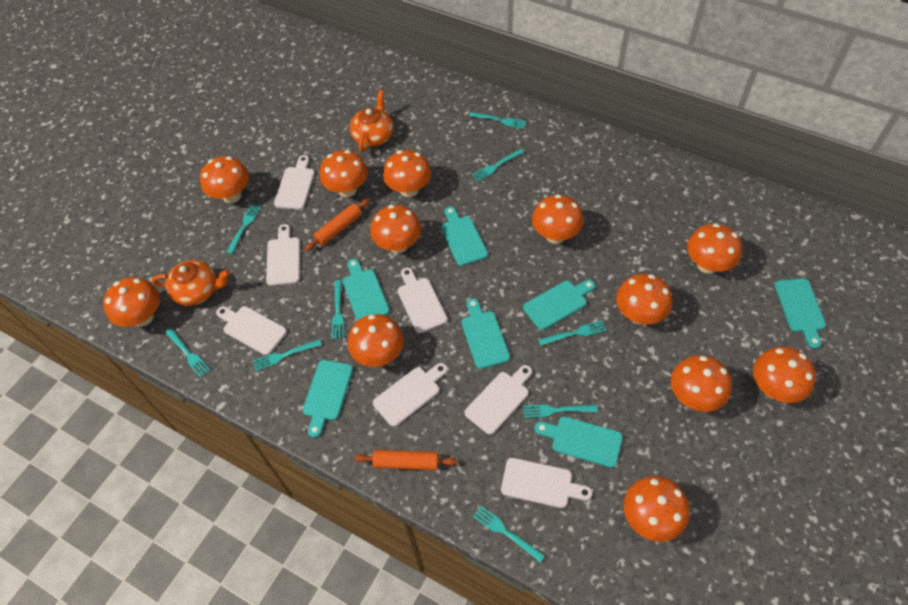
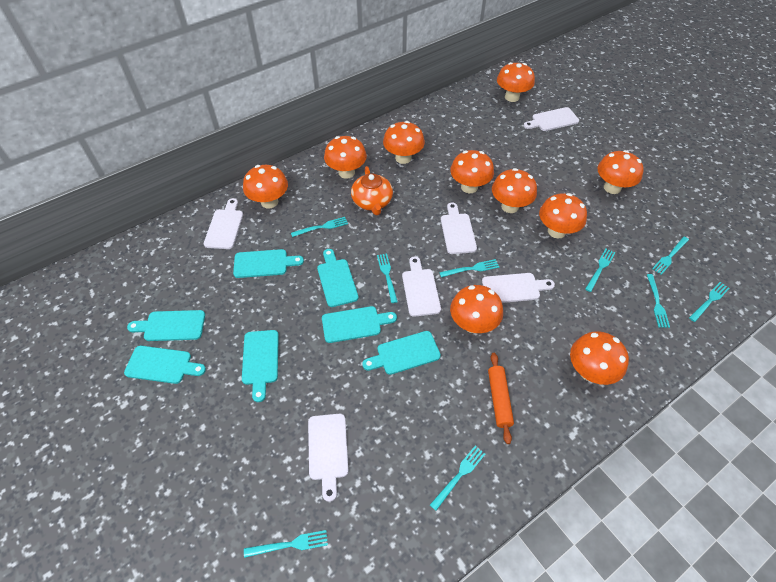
orange mushroom: 12 -> 10
orange rolling pin: 2 -> 1
orange teapot: 2 -> 1
white cutting board: 7 -> 6

